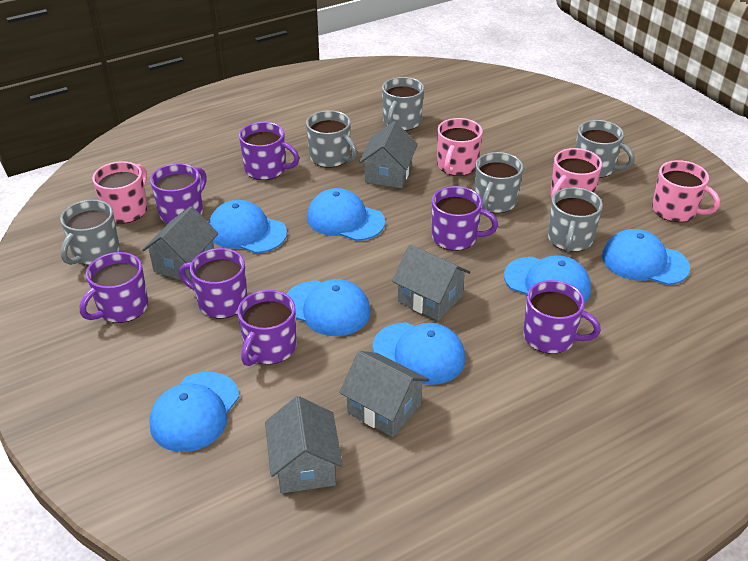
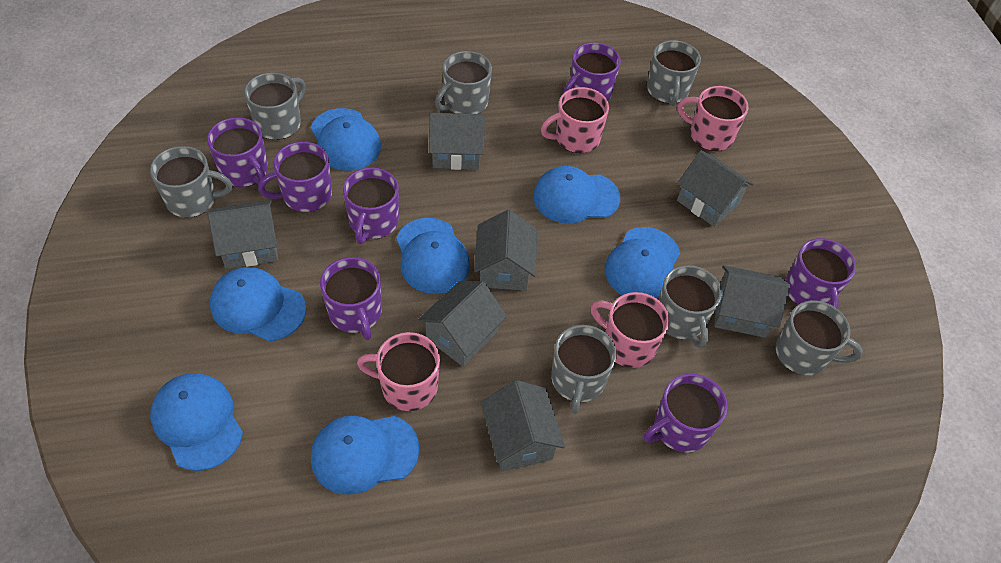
grey house: 5 -> 7
grey mug: 6 -> 7

